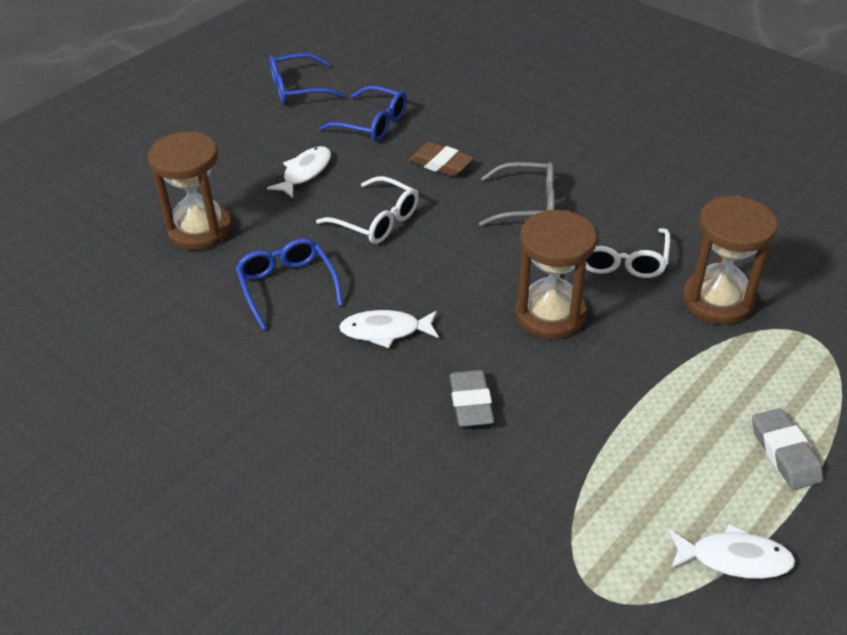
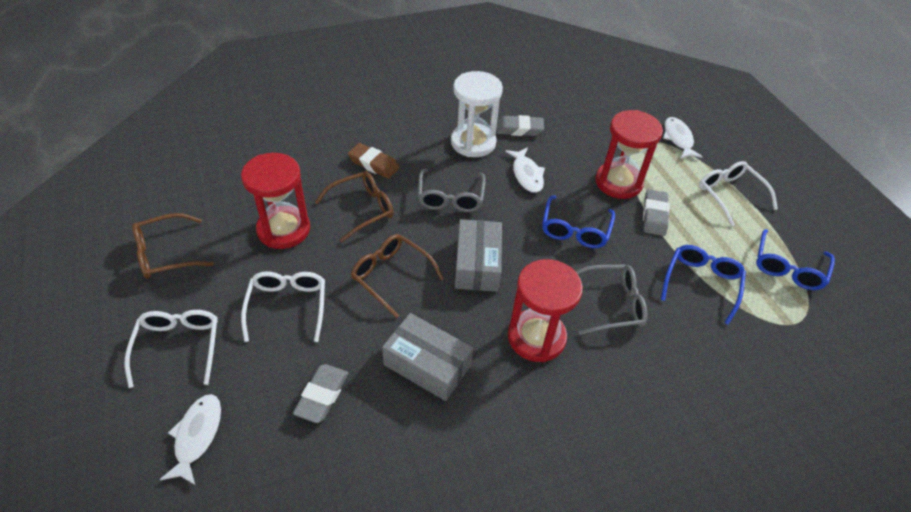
brown glasses: 0 -> 3
brown hourglass: 3 -> 0
grey box: 0 -> 2
grey eraser: 2 -> 3
grey glasses: 1 -> 2
red hourglass: 0 -> 3
white glasses: 2 -> 3
white hourglass: 0 -> 1

